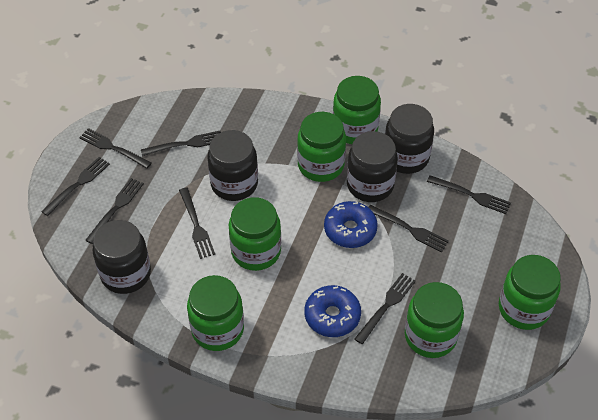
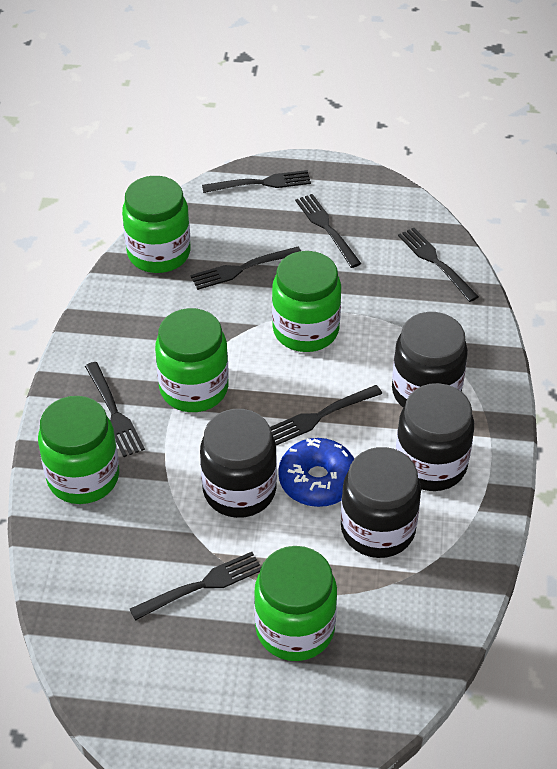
black fork: 8 -> 7
blue donut: 2 -> 1
green jar: 6 -> 5

